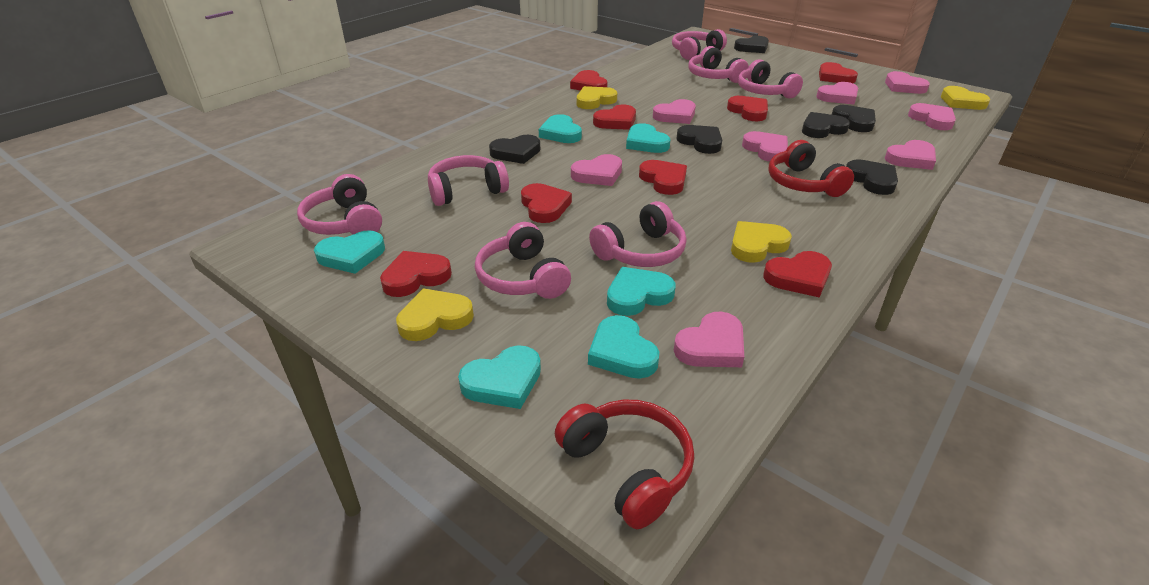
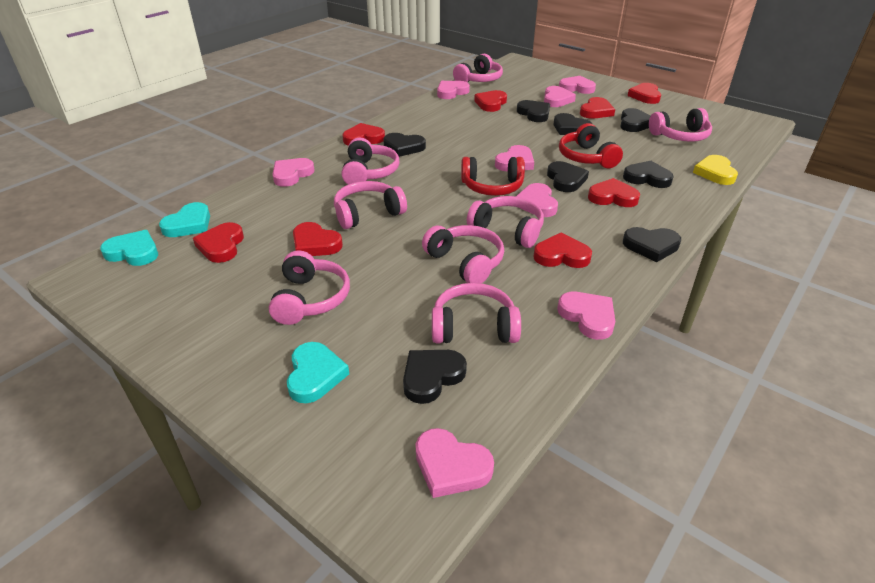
black heart: 6 -> 8
pink headphones: 7 -> 8
turquoise heart: 6 -> 3
yellow heart: 4 -> 1

